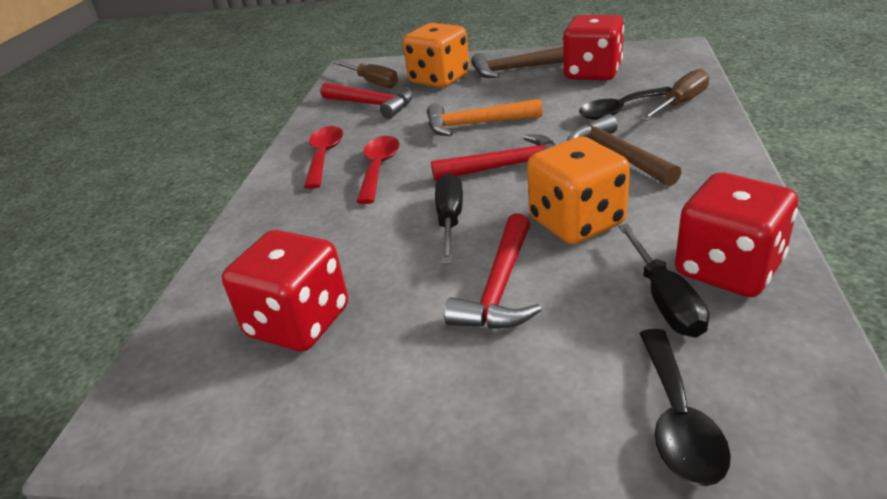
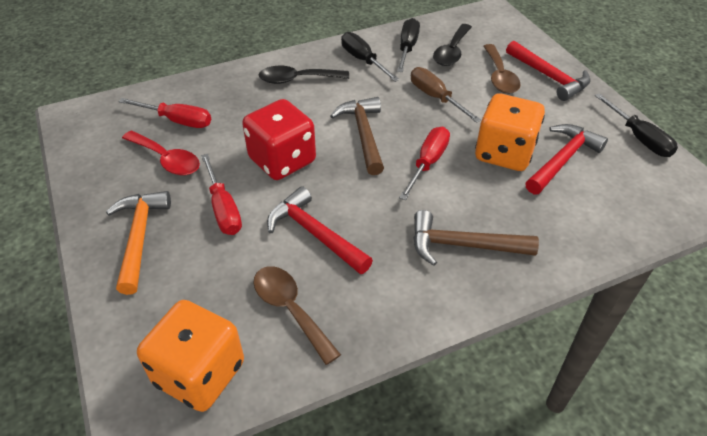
black screwdriver: 2 -> 3
brown screwdriver: 2 -> 1
brown spoon: 0 -> 2
red dice: 3 -> 1
red screwdriver: 0 -> 3
red spoon: 2 -> 1

